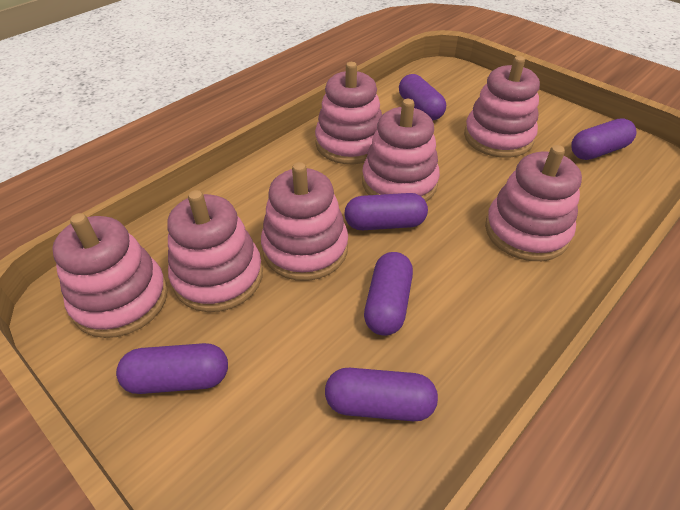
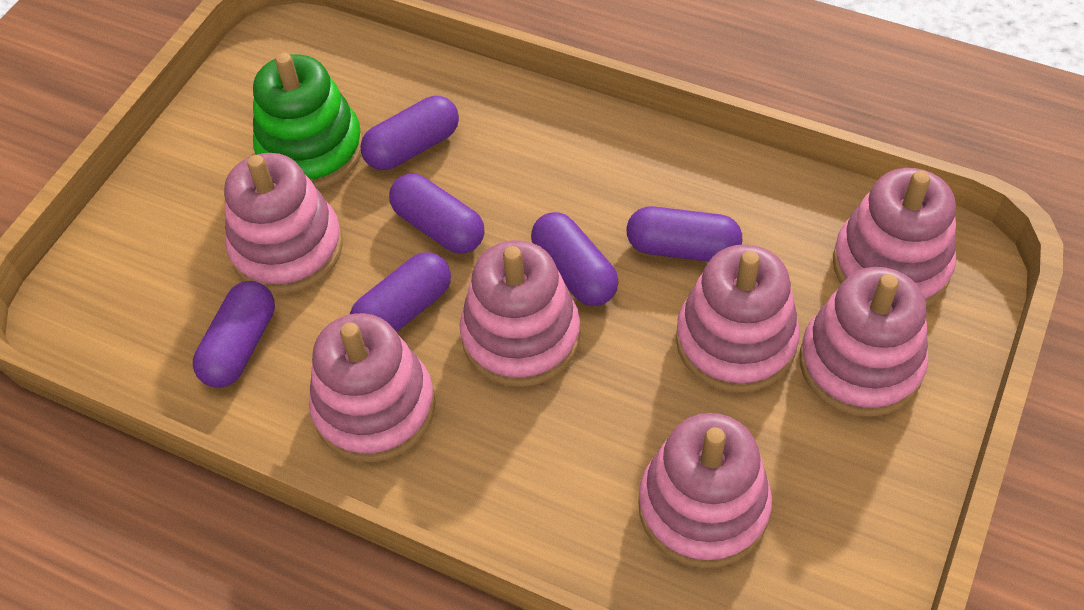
green stacking toy: 0 -> 1

